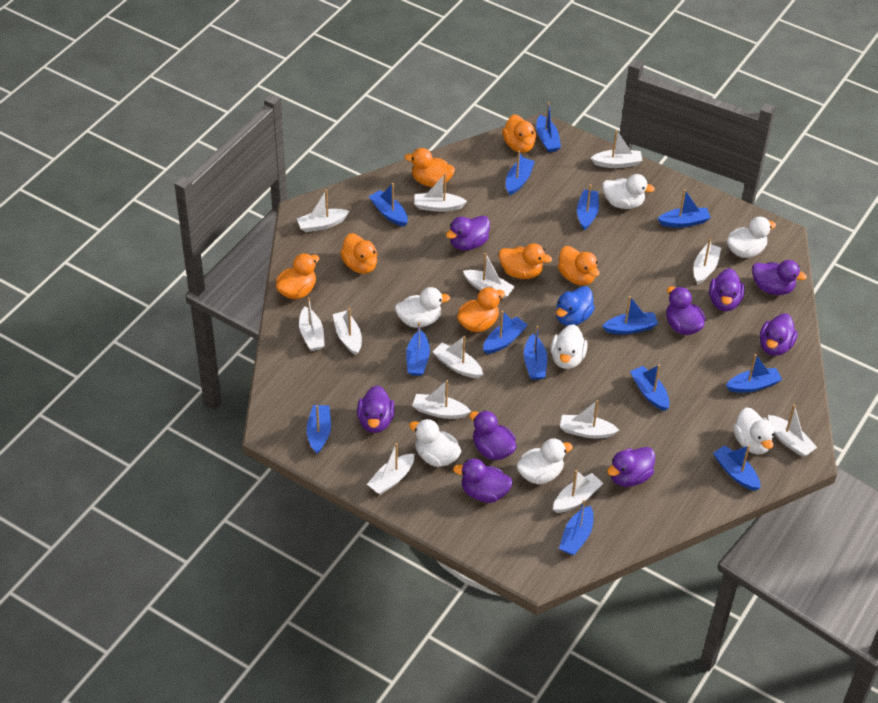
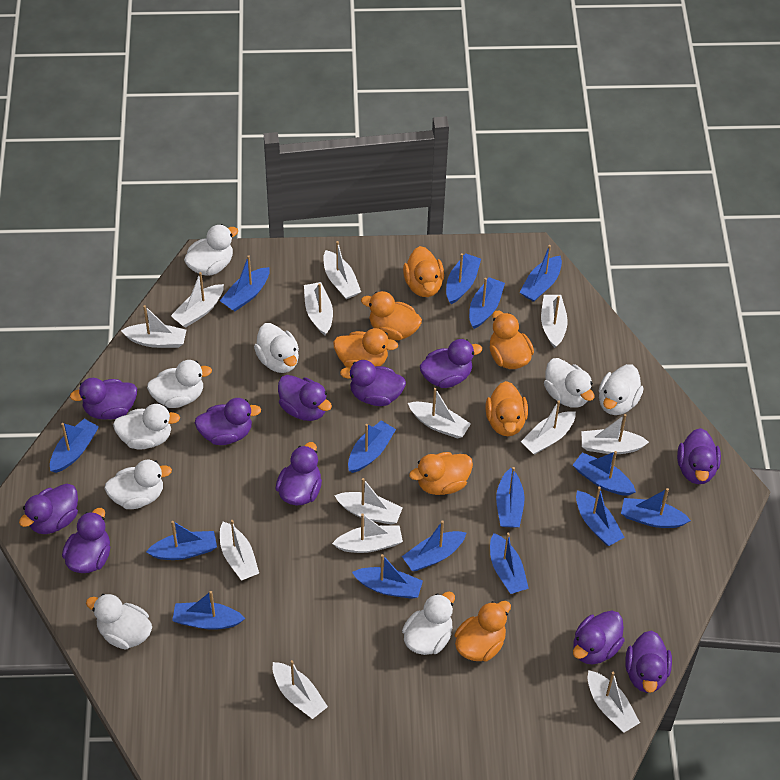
blue boat: 14 -> 15
blue duck: 1 -> 0
purple duck: 9 -> 11
white duck: 7 -> 9

